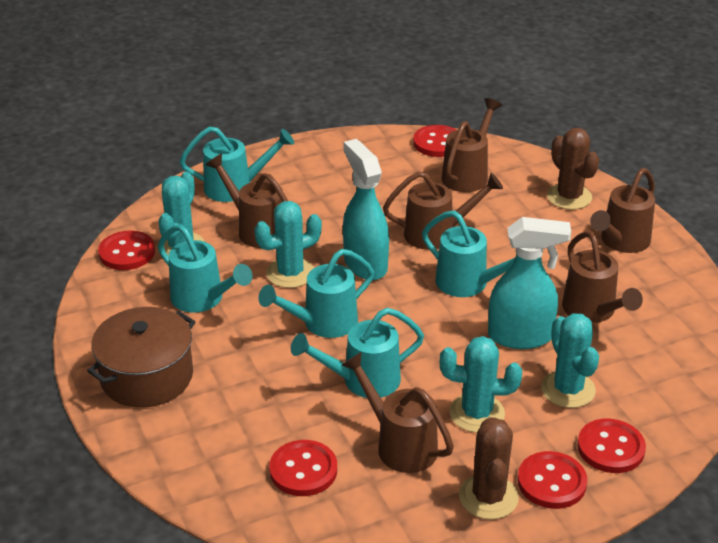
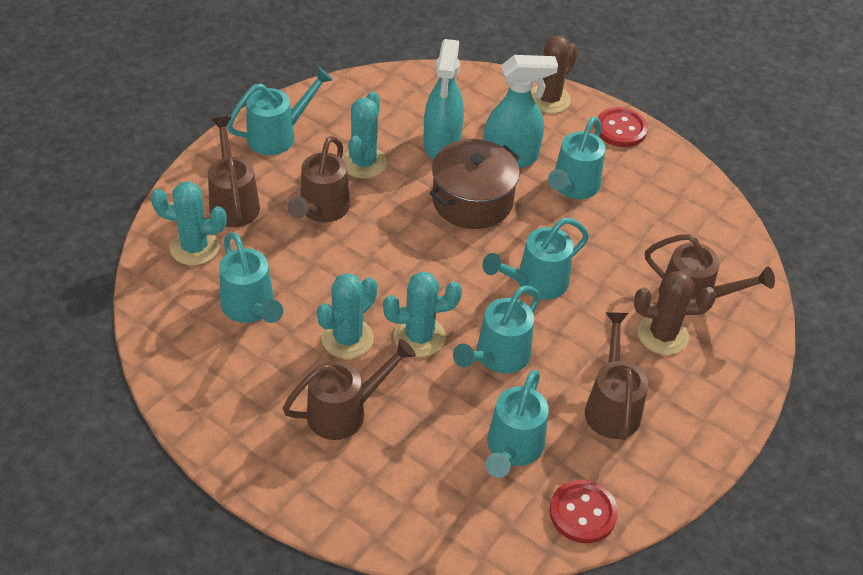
brown watering can: 6 -> 5
red button: 5 -> 2
turquoise watering can: 5 -> 6

